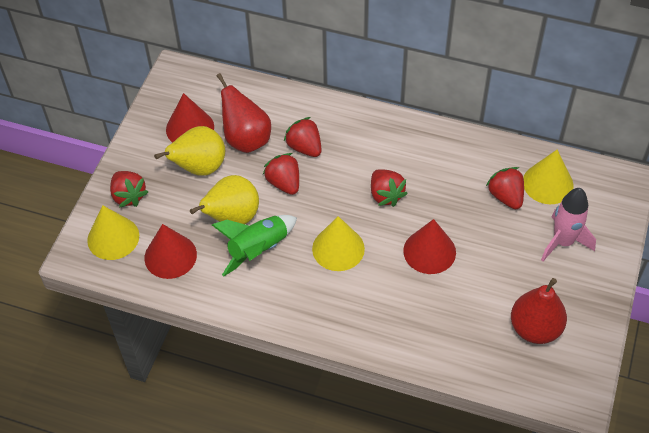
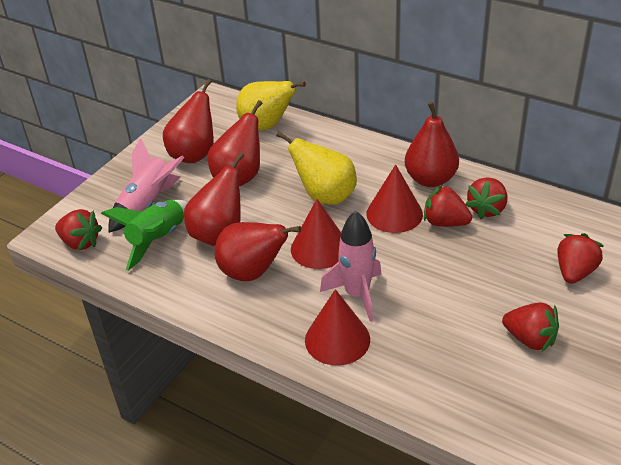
pink rocket: 1 -> 2
red pear: 2 -> 5
yellow cone: 3 -> 0

